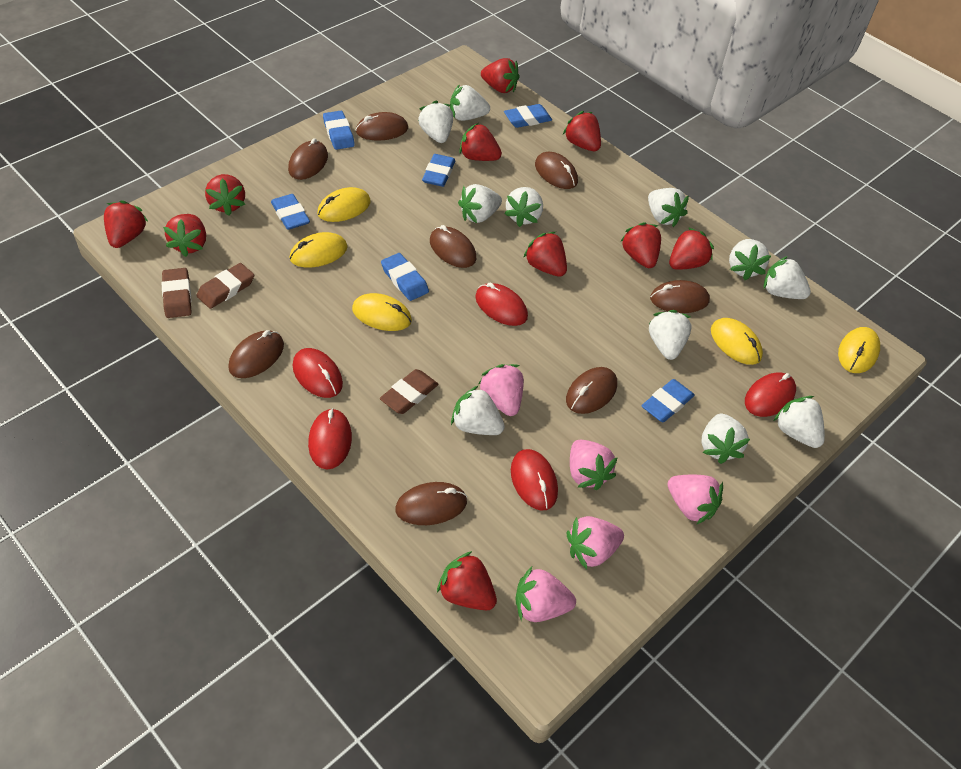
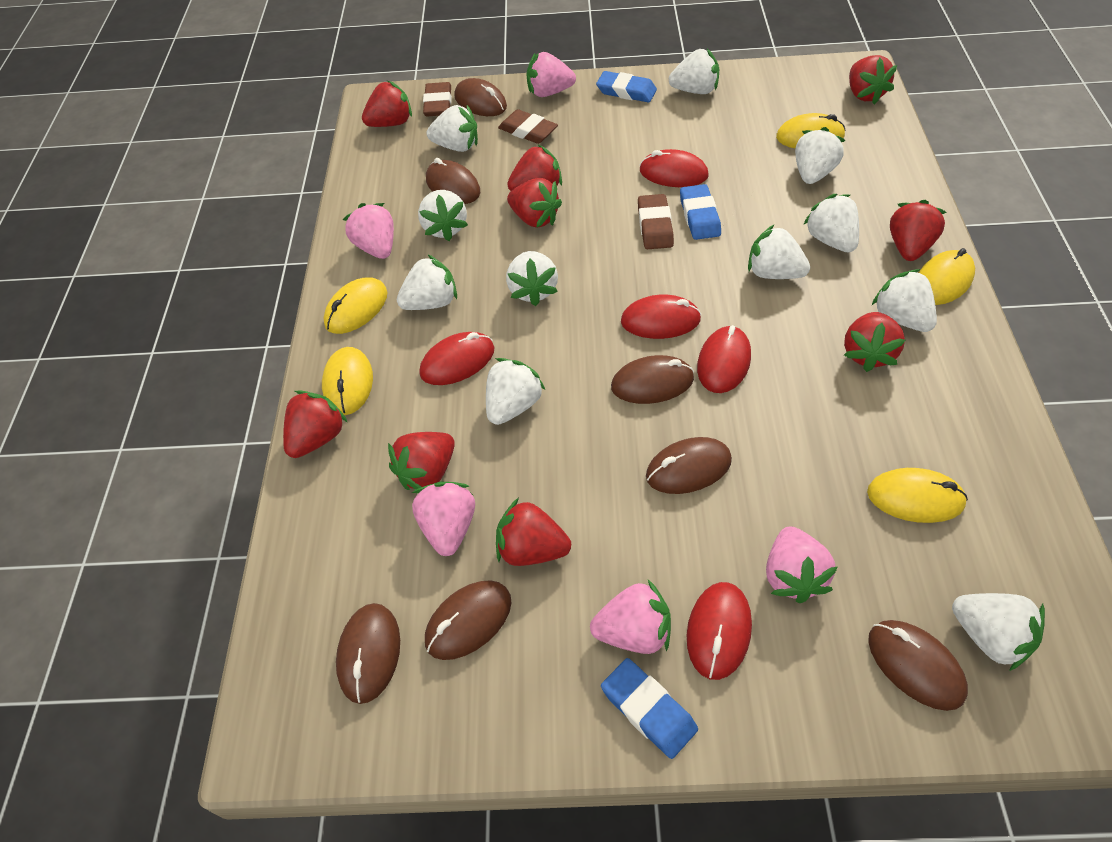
blue eraser: 6 -> 3
brown mouse: 8 -> 7
red strawberry: 10 -> 9

